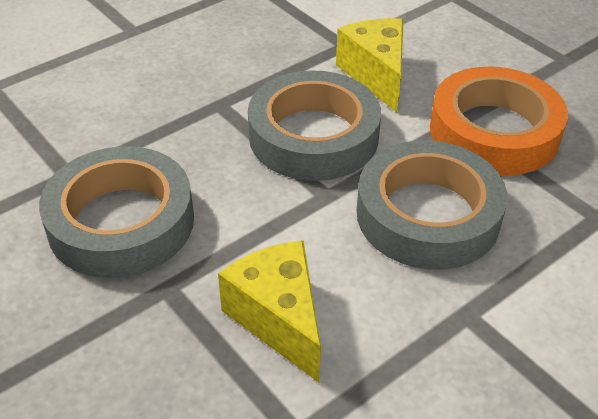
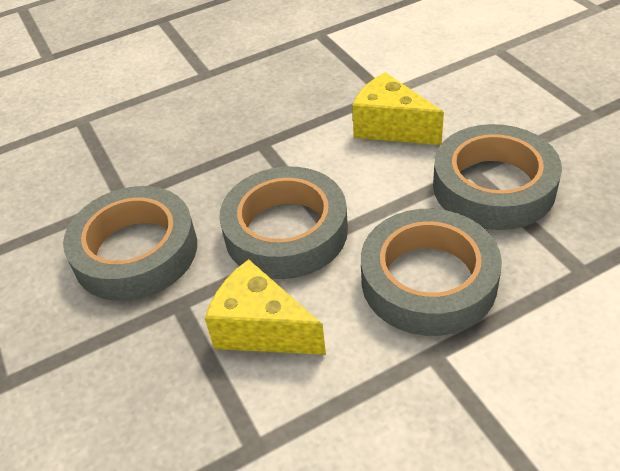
grey tape: 3 -> 4
orange tape: 1 -> 0

